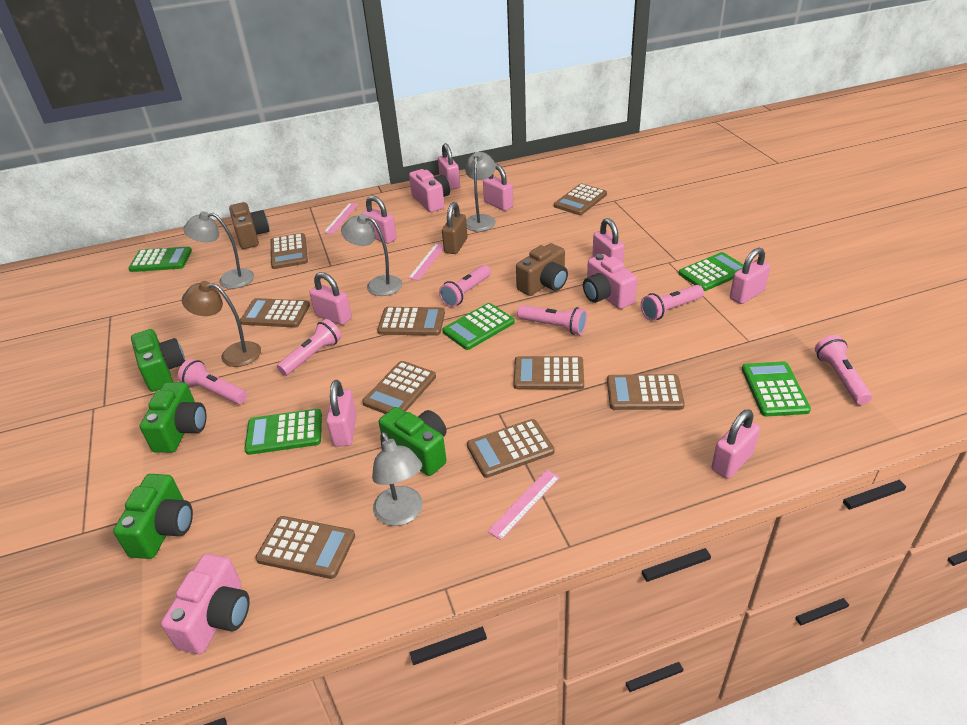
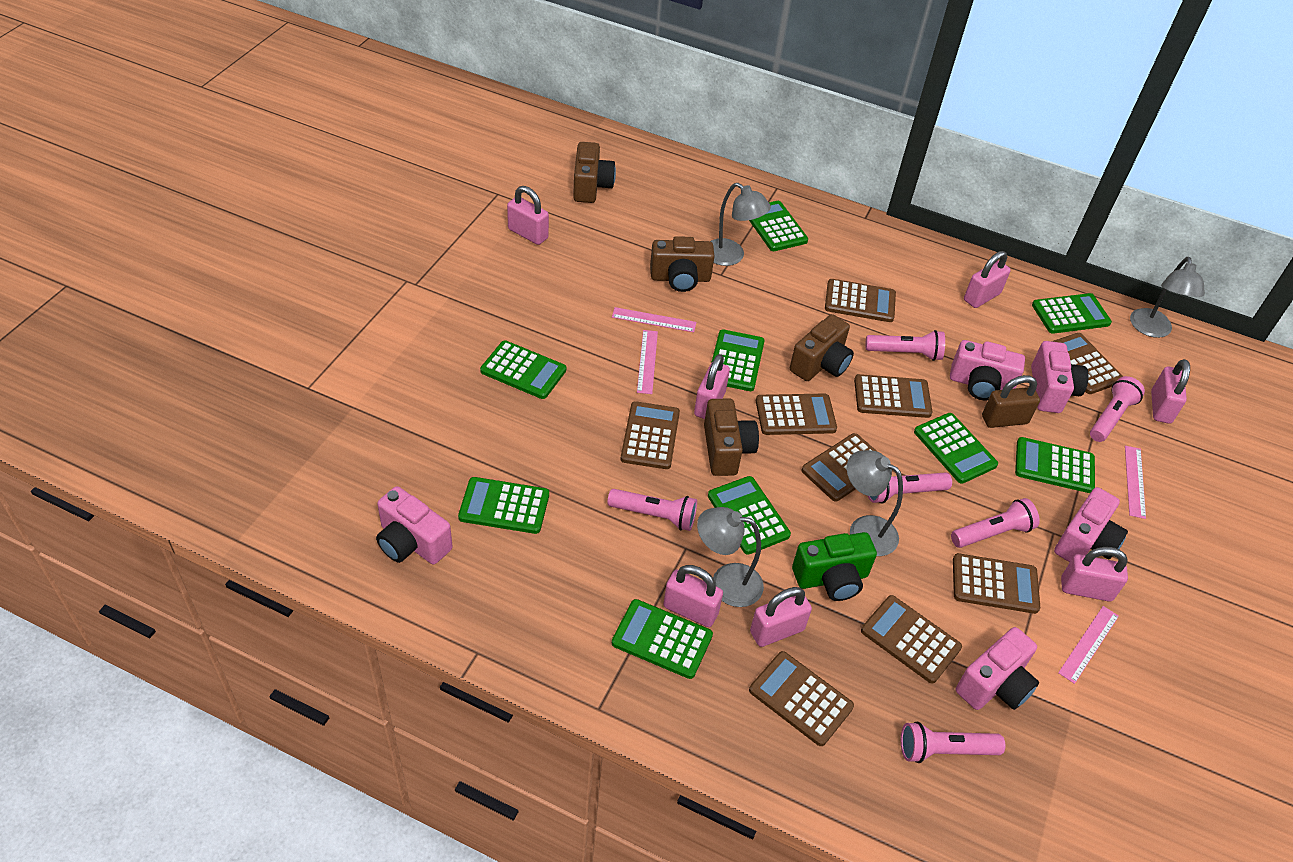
brown camera: 2 -> 4
brown lamp: 1 -> 0
green calculator: 5 -> 9
green camera: 4 -> 1
pink camera: 3 -> 5
pink padlock: 8 -> 7
pink ruler: 3 -> 4

